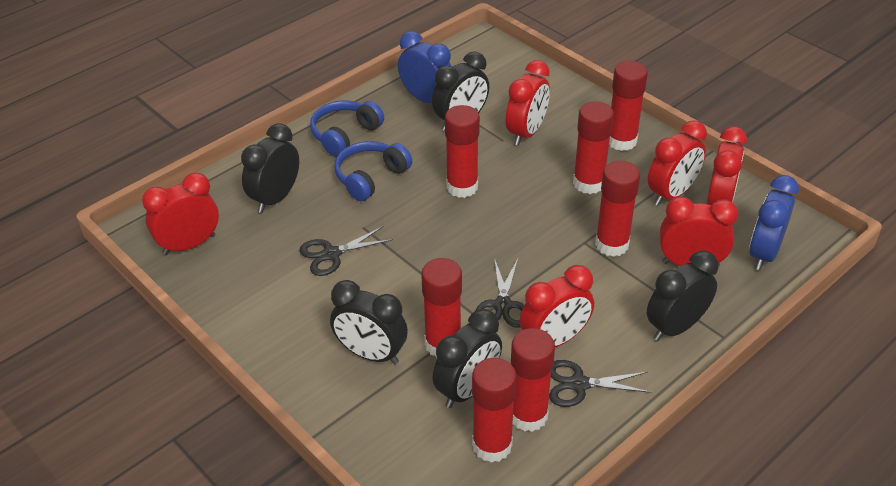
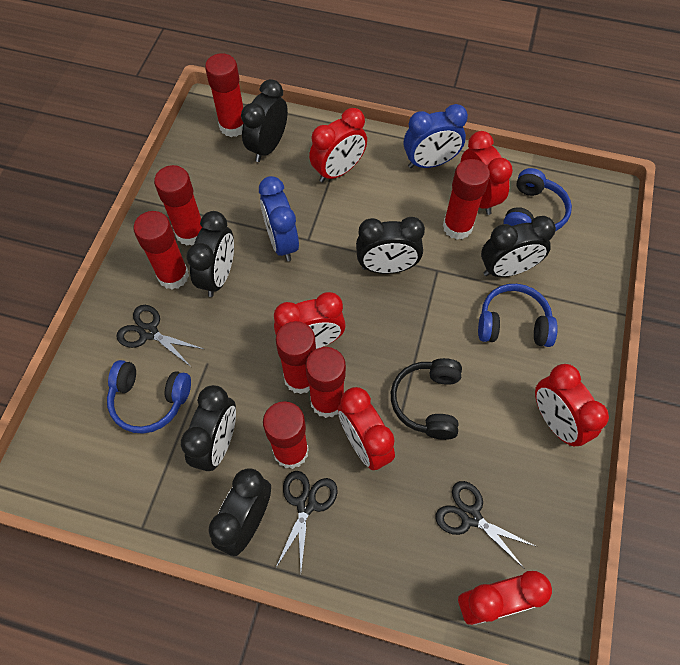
black clock: 5 -> 6
black headphones: 0 -> 1
blue headphones: 2 -> 3

